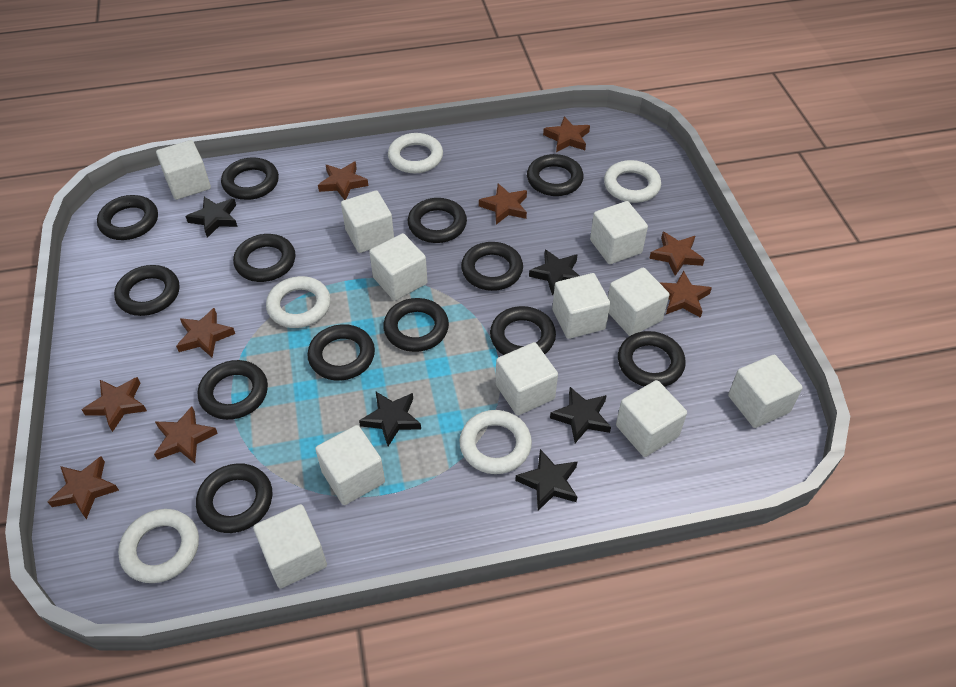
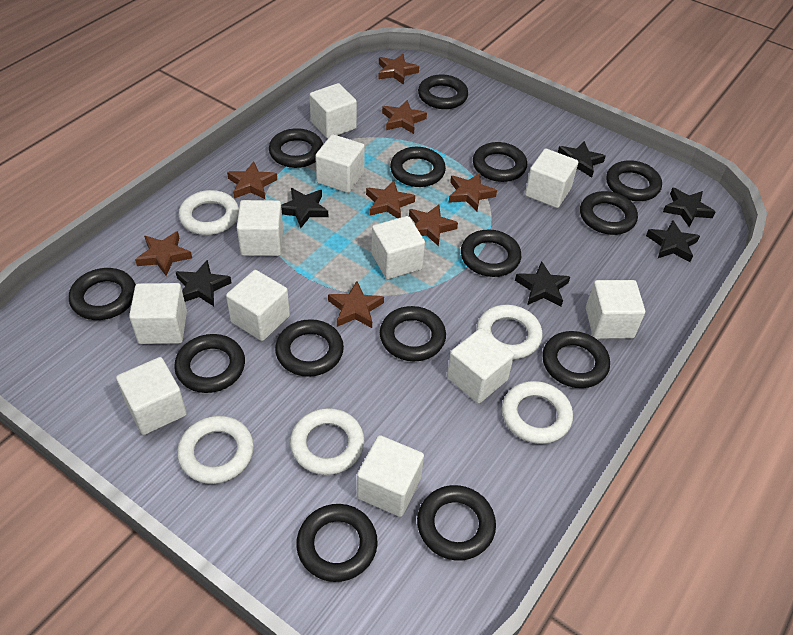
black ring: 13 -> 14
black star: 5 -> 6
brown star: 9 -> 8

